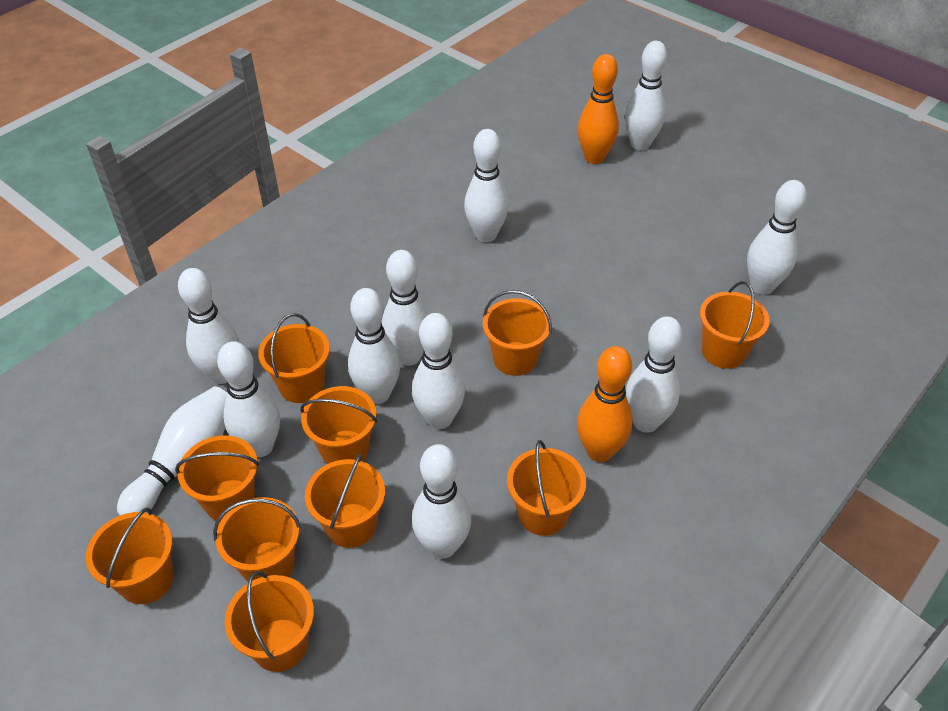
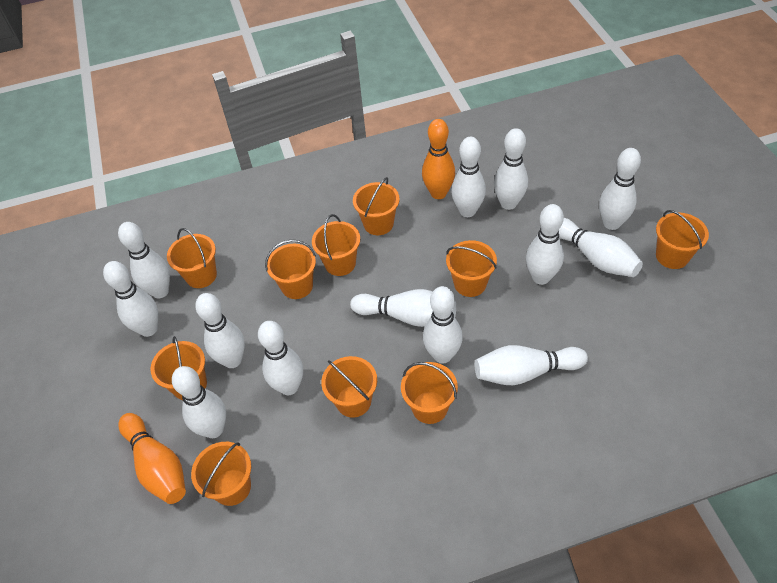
white bowling pin: 11 -> 13

